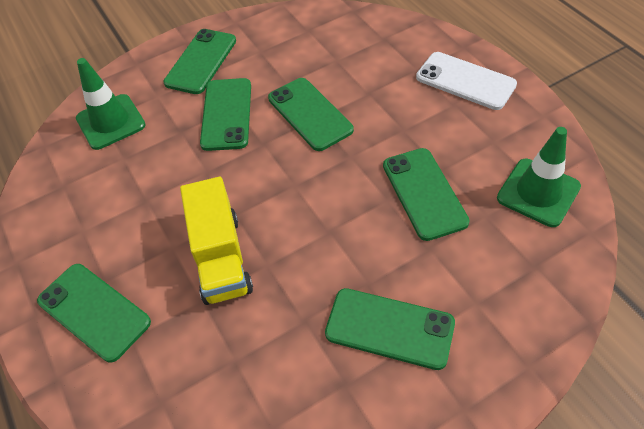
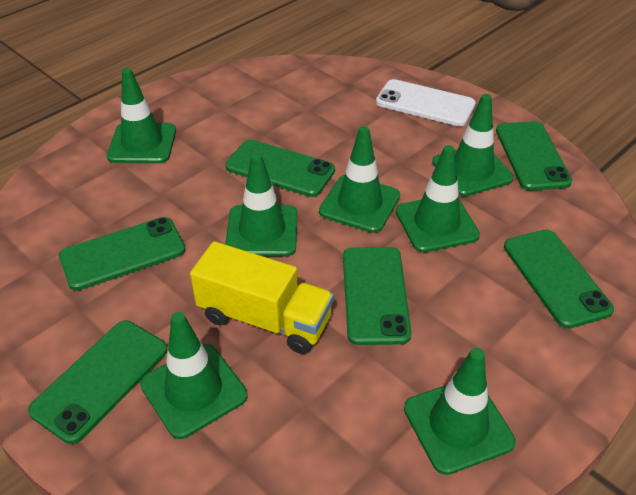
green traffic cone: 2 -> 7

